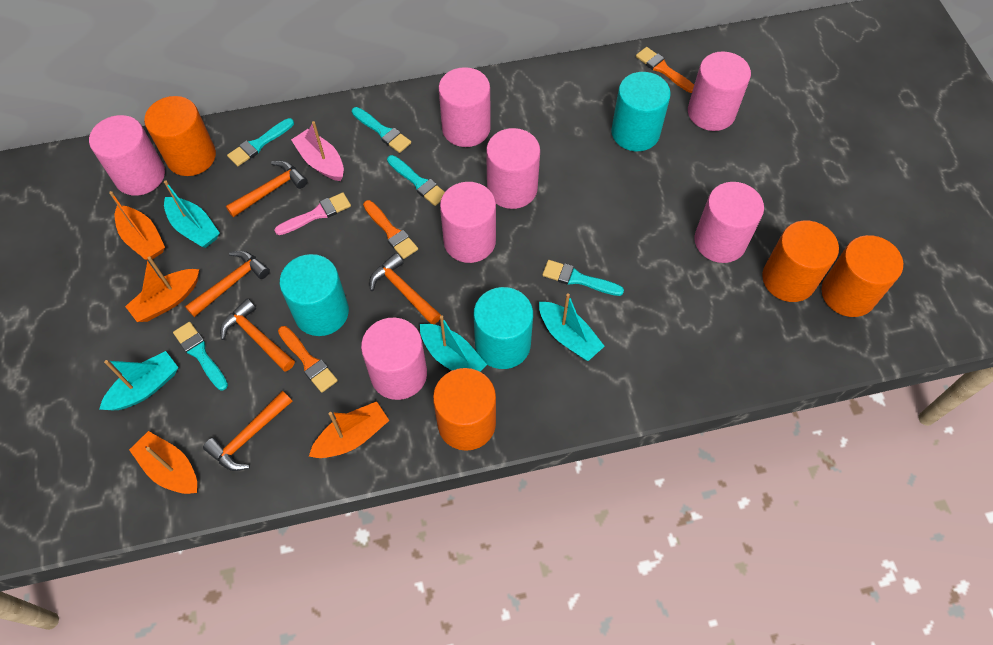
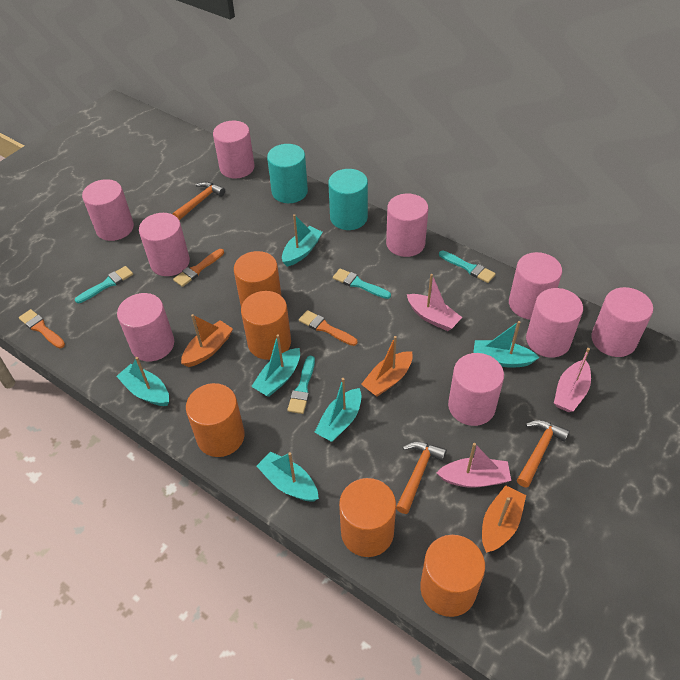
orange boat: 4 -> 3
orange cylinder: 4 -> 5
orange hammer: 5 -> 3
pink boat: 1 -> 3
pink brush: 1 -> 0
pink cylinder: 7 -> 9
turquoise boat: 4 -> 6
turquoise brush: 5 -> 4
turquoise cylinder: 3 -> 2

